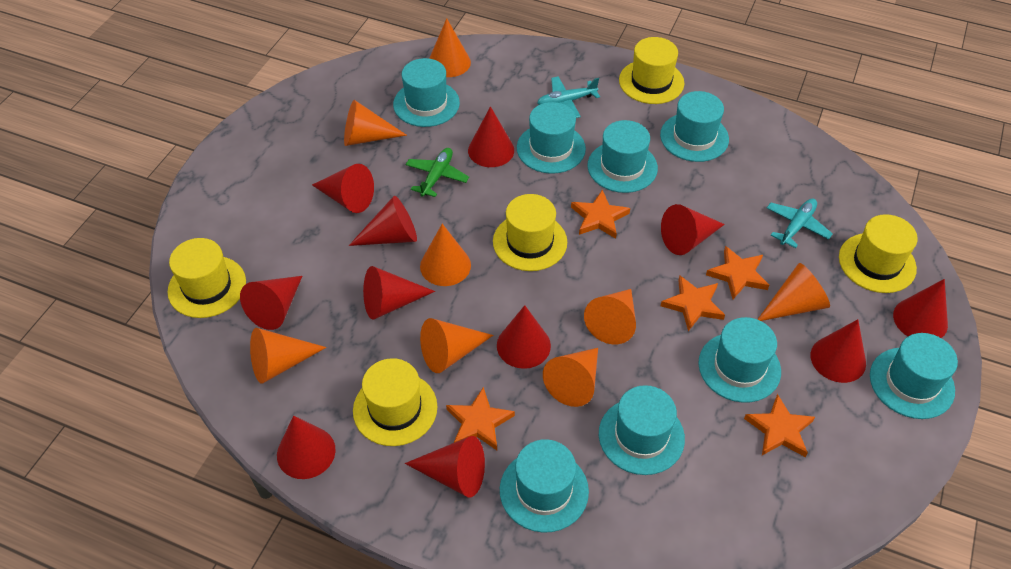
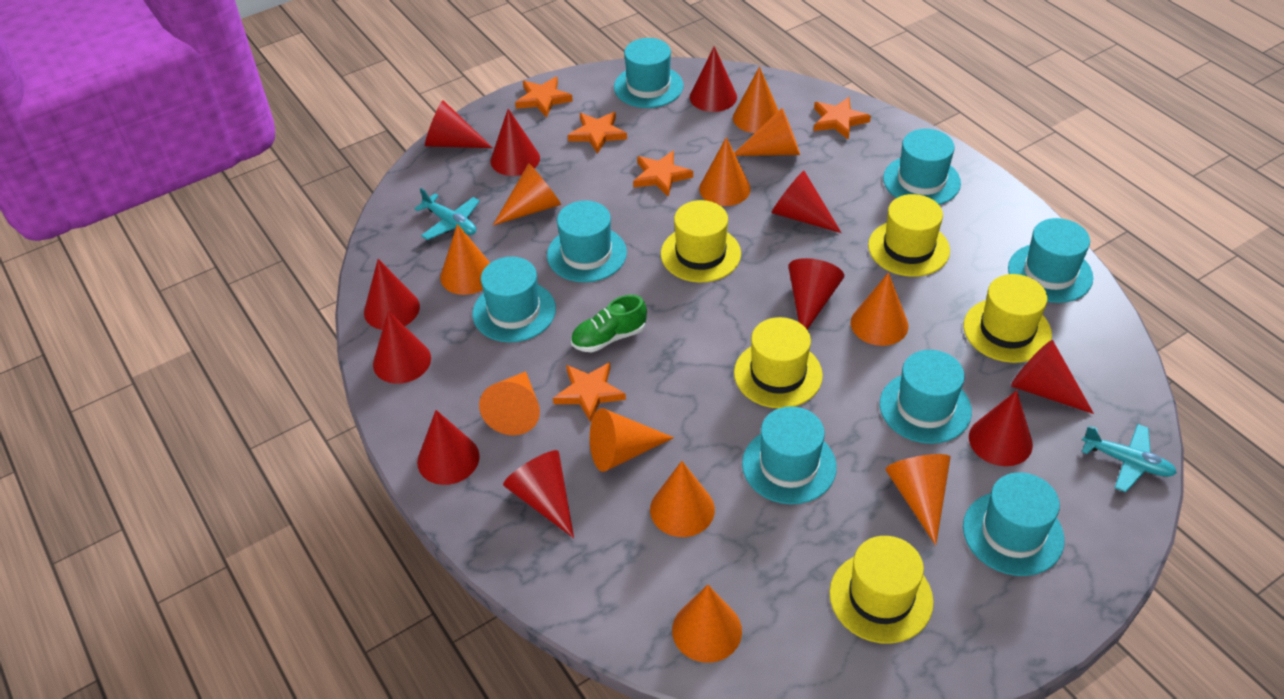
green plane: 1 -> 0
green shoe: 0 -> 1
orange cone: 8 -> 11

